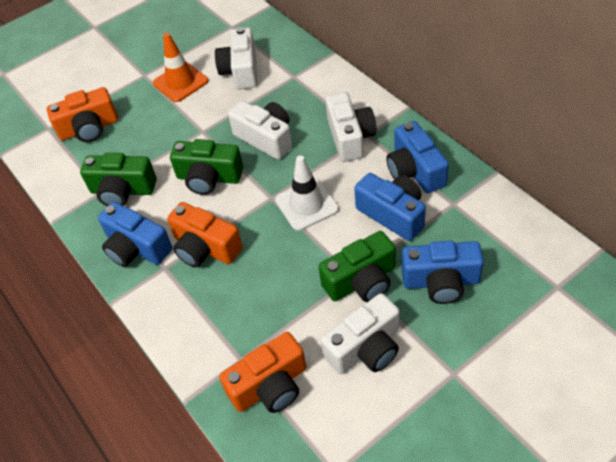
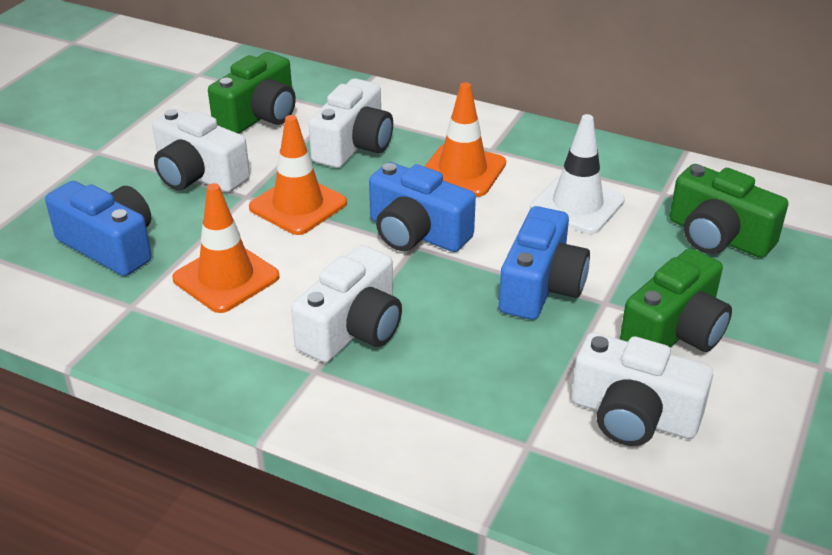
blue camera: 4 -> 3
orange camera: 3 -> 0
orange traffic cone: 1 -> 3

